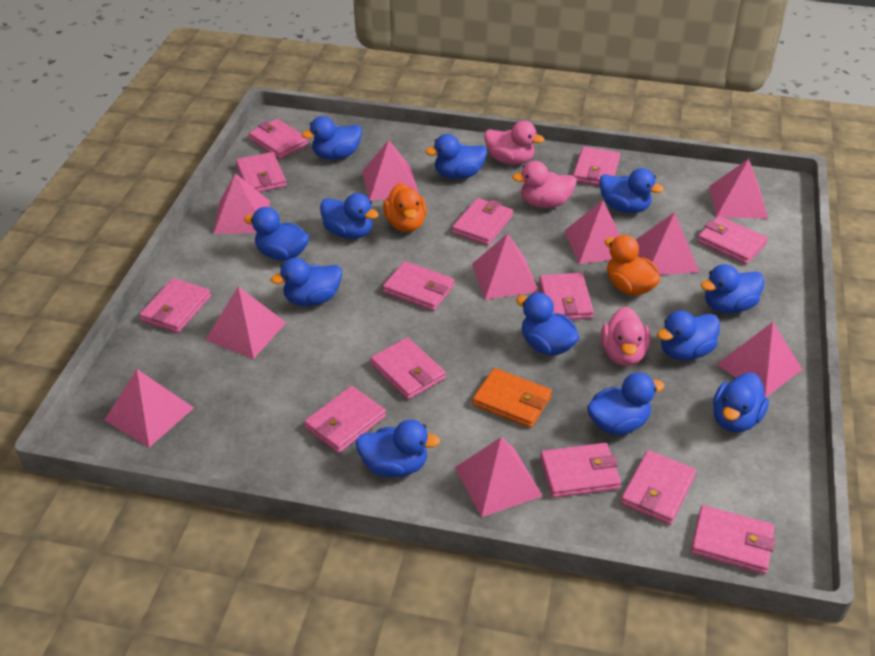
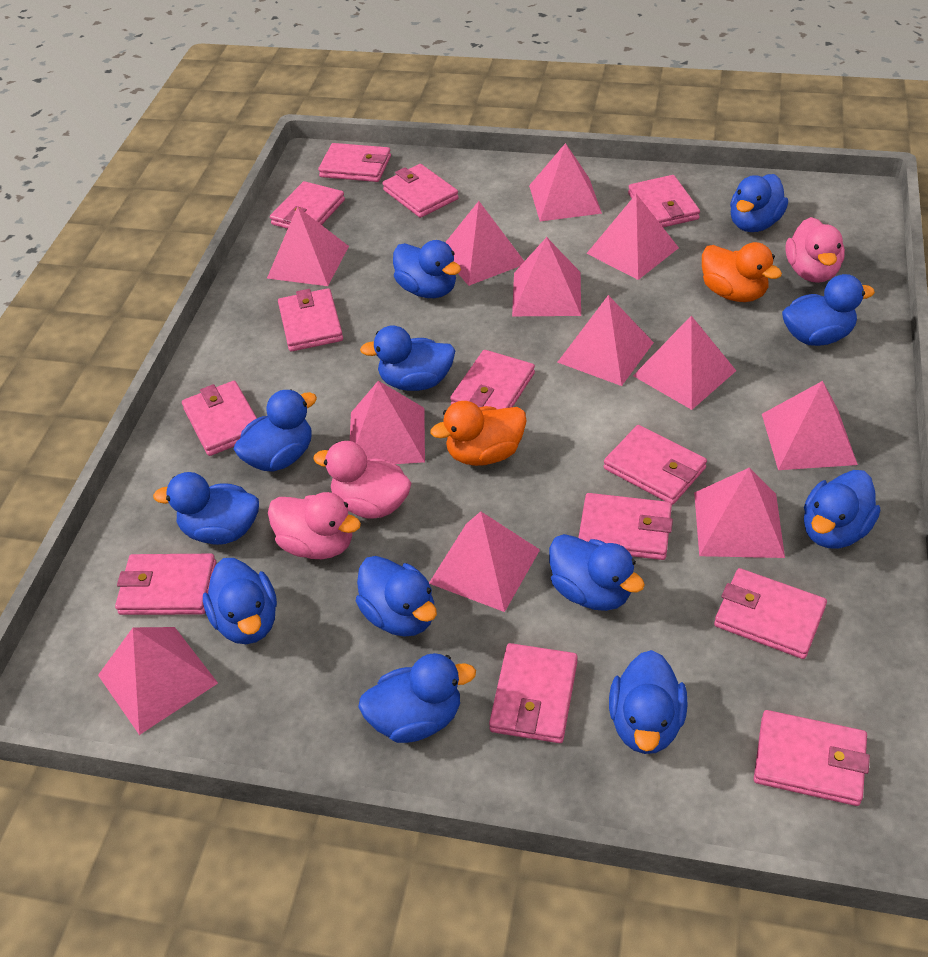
orange wallet: 1 -> 0
pink pyramid: 10 -> 12

